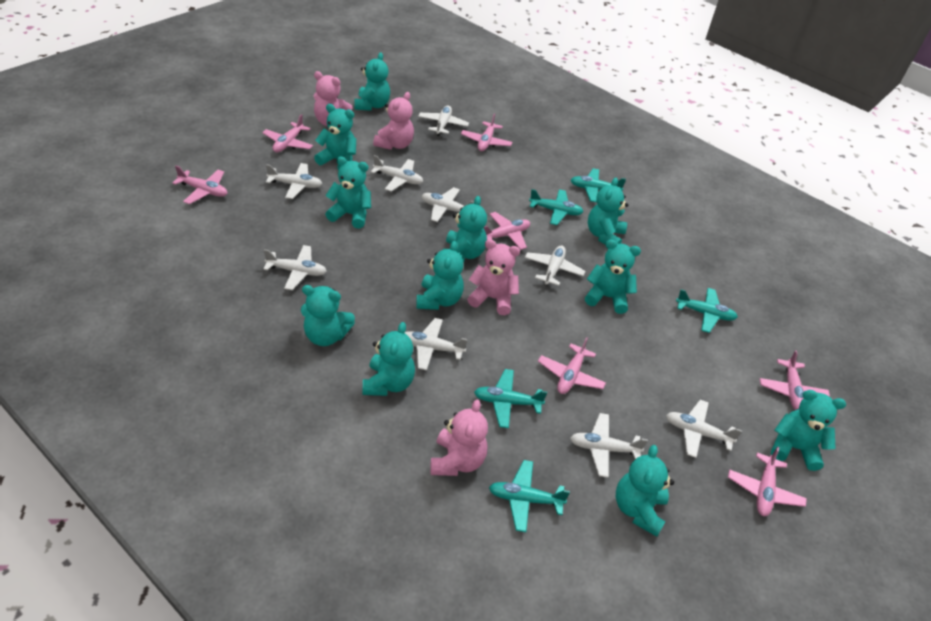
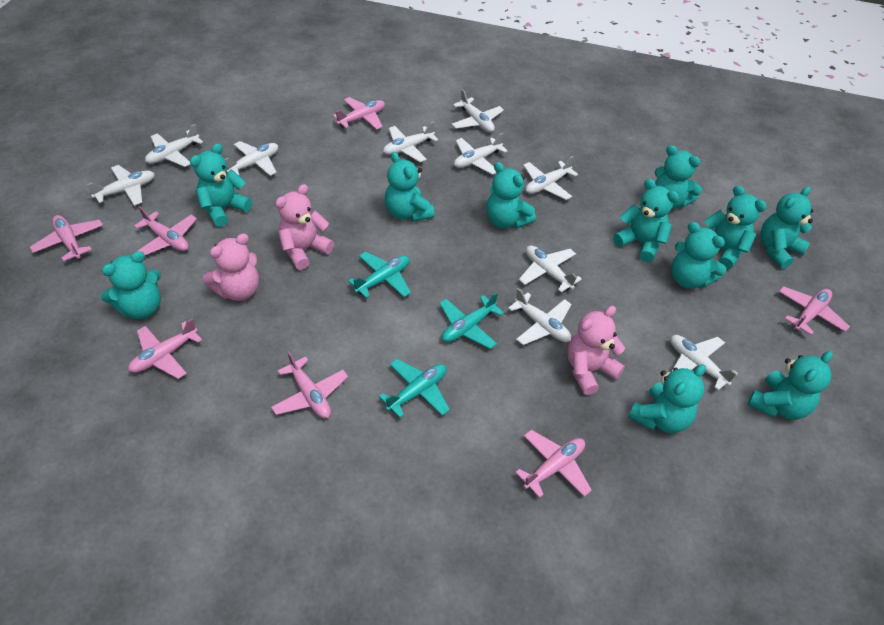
pink teddy bear: 4 -> 3
turquoise plane: 5 -> 3
white plane: 9 -> 10

